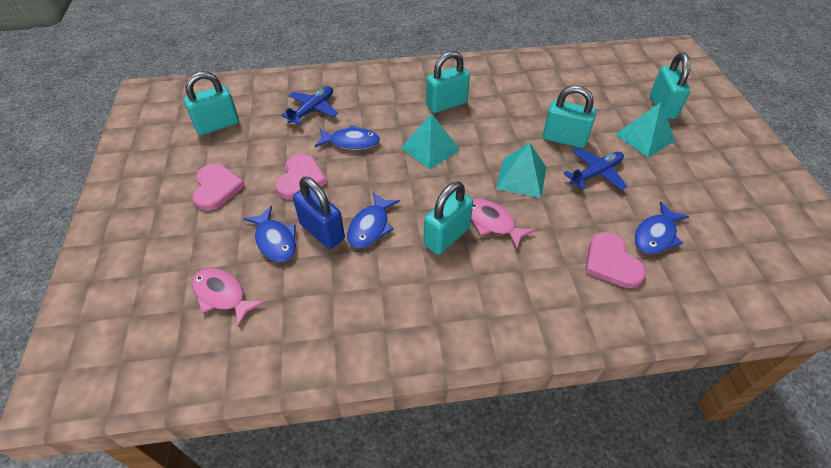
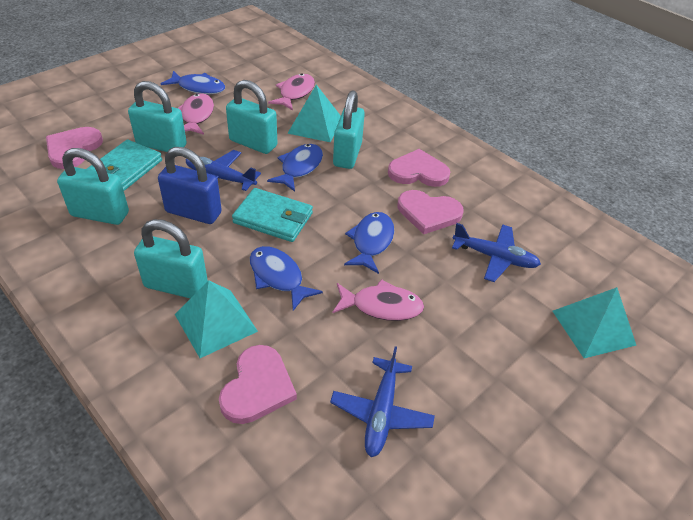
blue plane: 2 -> 3
pink fish: 2 -> 3
pink heart: 3 -> 4
turquoise wallet: 0 -> 2

